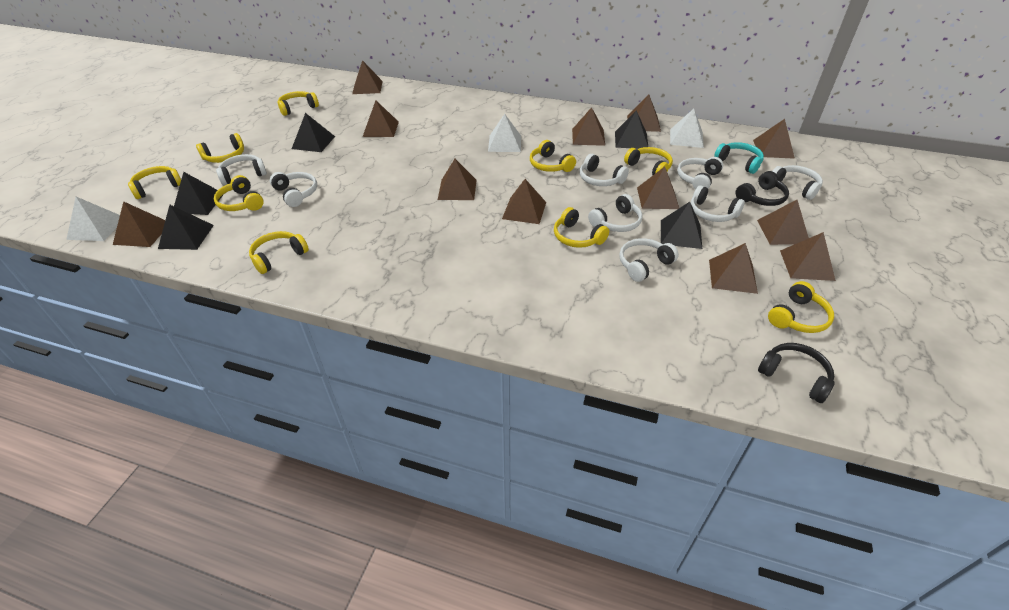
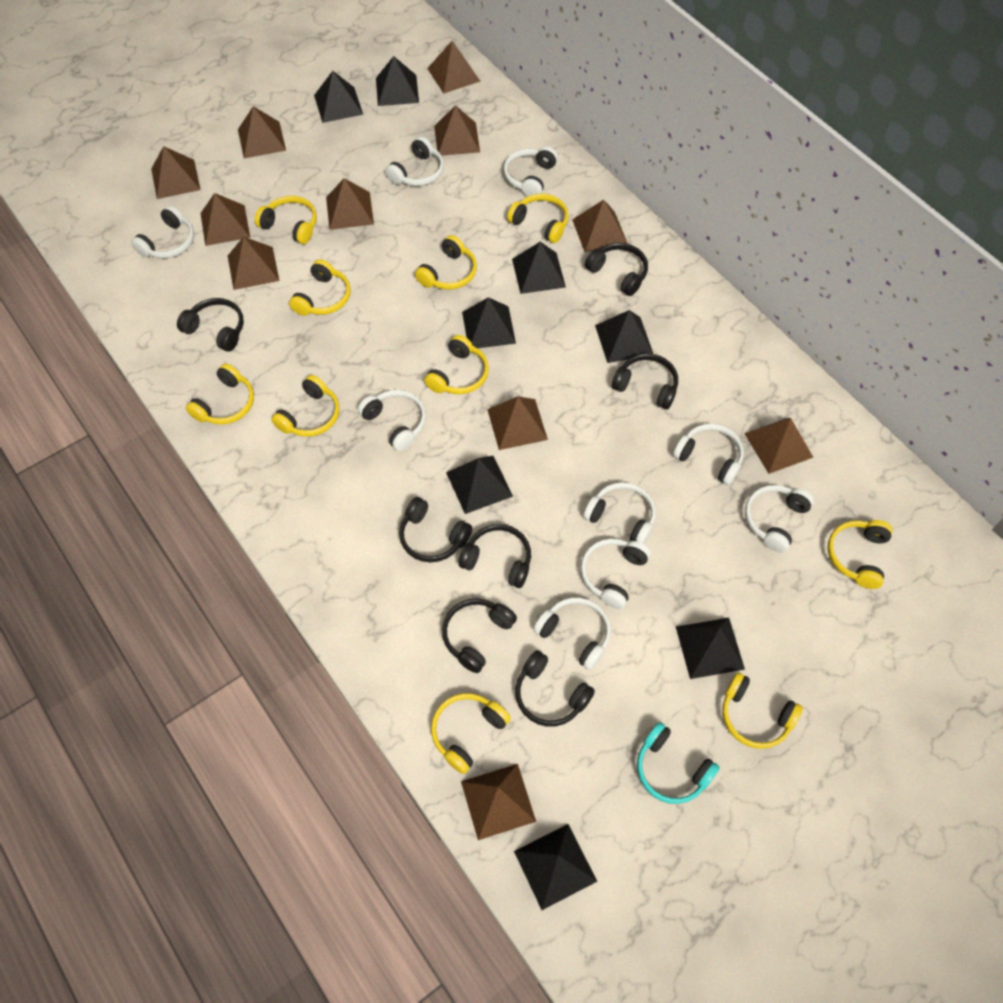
black headphones: 2 -> 7
black pyramid: 5 -> 8
brown pyramid: 12 -> 11
white headphones: 8 -> 9
white pyramid: 3 -> 0
yellow headphones: 9 -> 10

